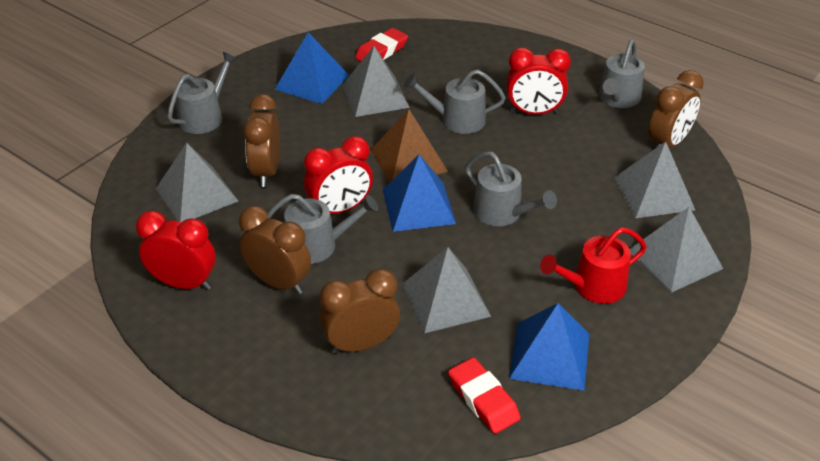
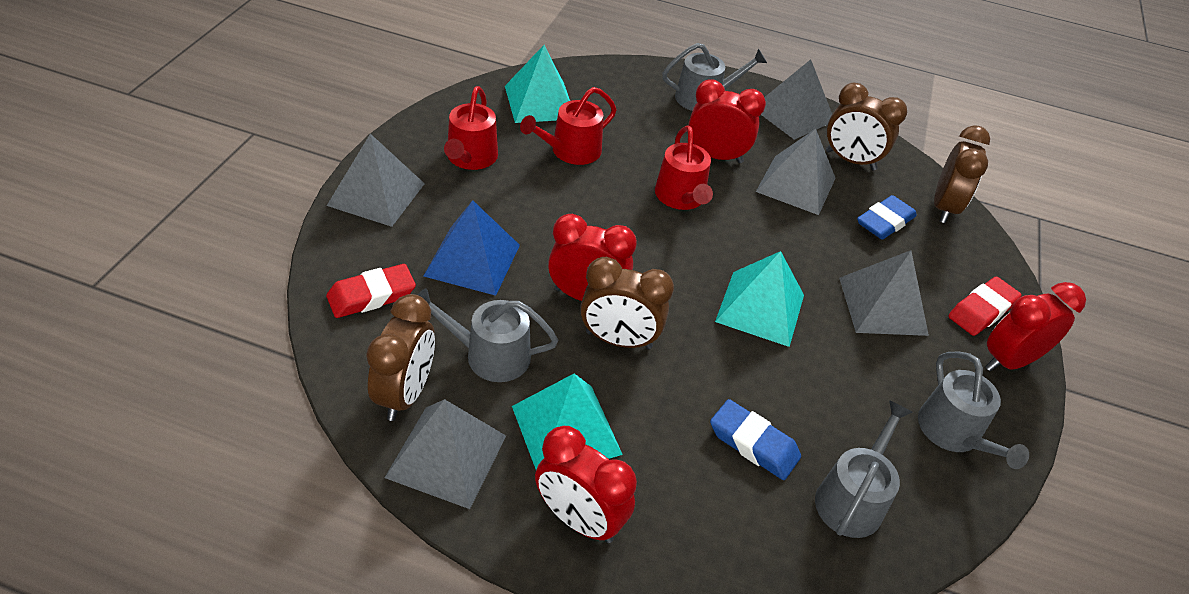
blue eraser: 0 -> 2
blue pyramid: 3 -> 1
brown pyramid: 1 -> 0
grey watering can: 5 -> 4
red clock: 3 -> 4
red watering can: 1 -> 3
turquoise pyramid: 0 -> 3

